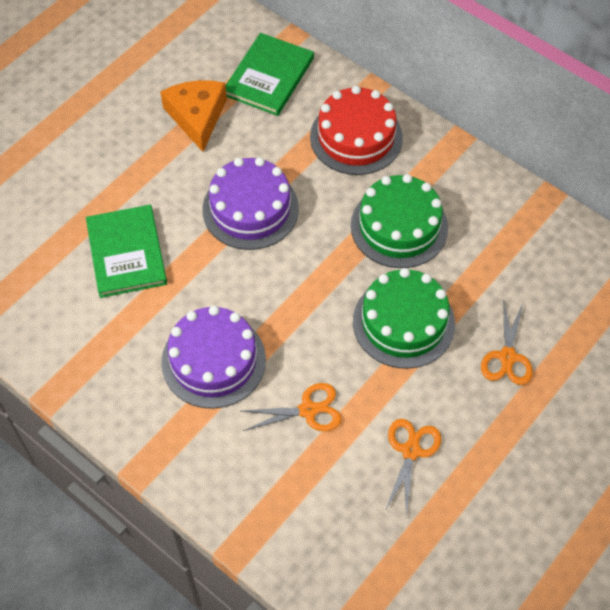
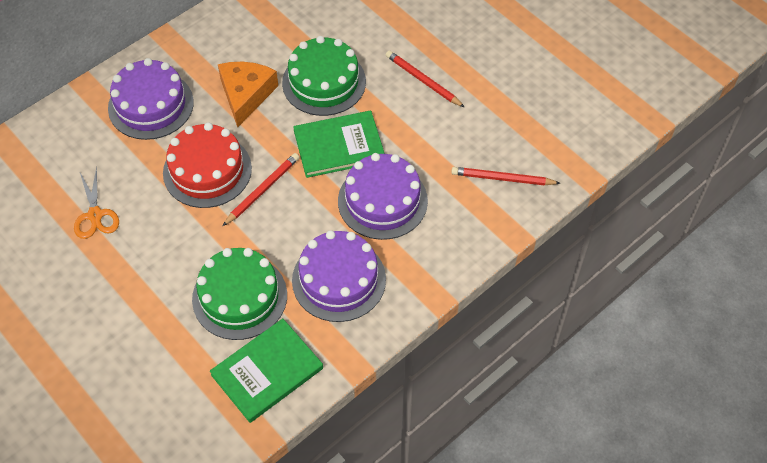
orange scissors: 3 -> 1
purple cake: 2 -> 3
red pencil: 0 -> 3

